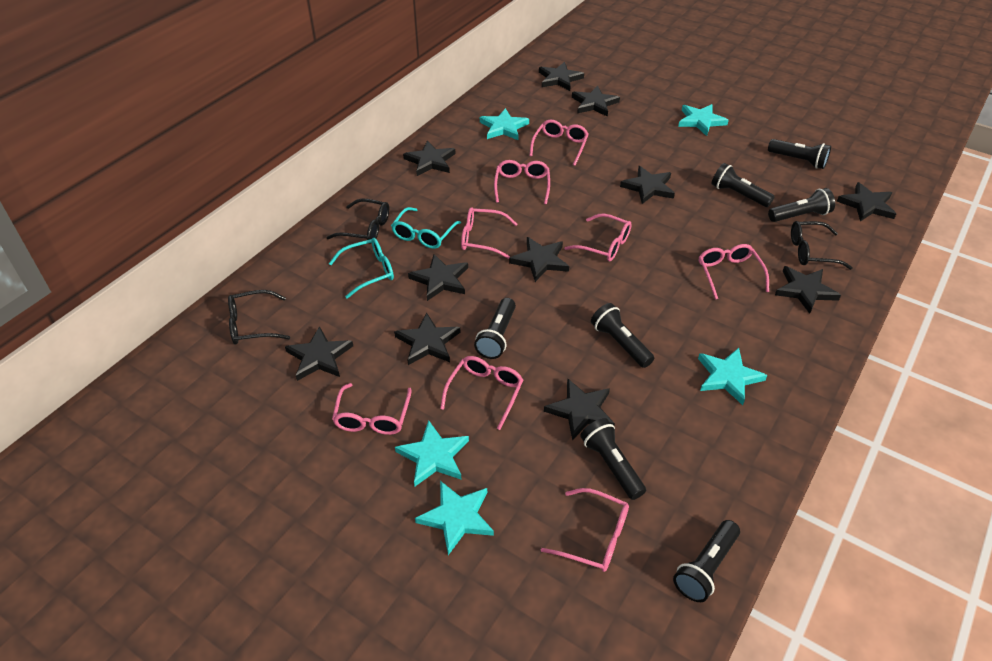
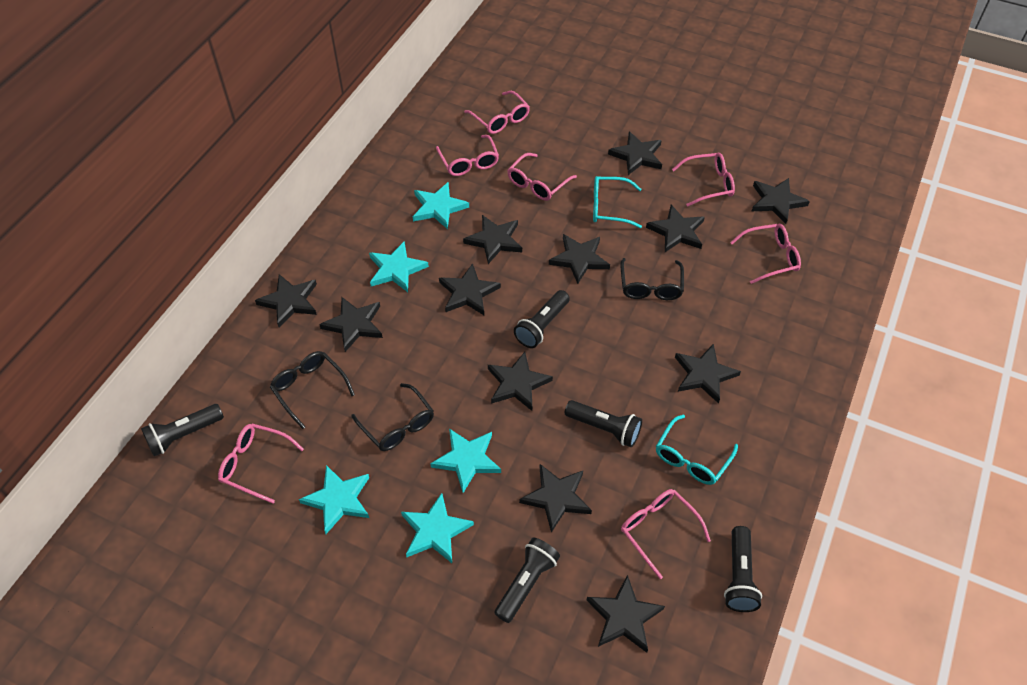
black flashlight: 7 -> 5
black star: 11 -> 12
pink glasses: 8 -> 7

